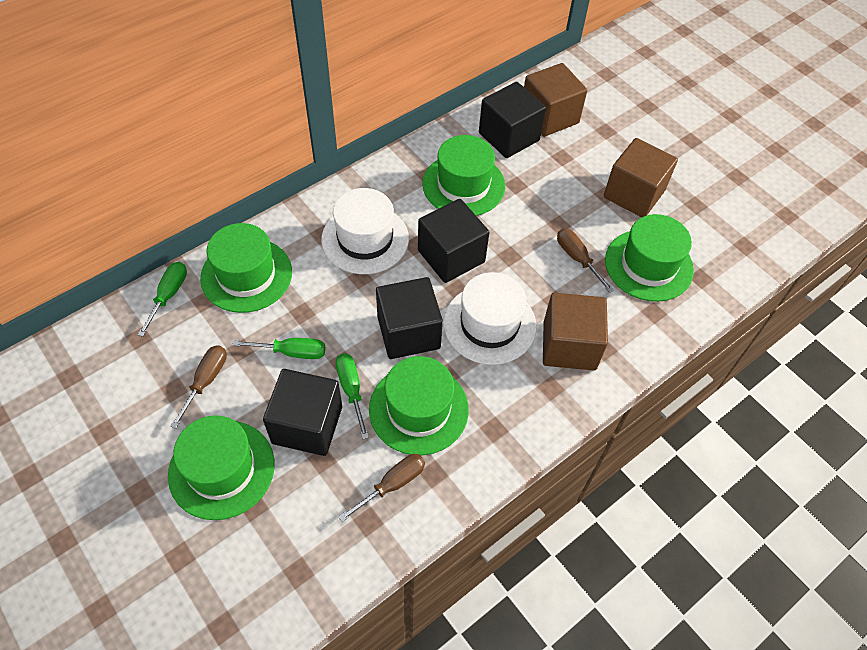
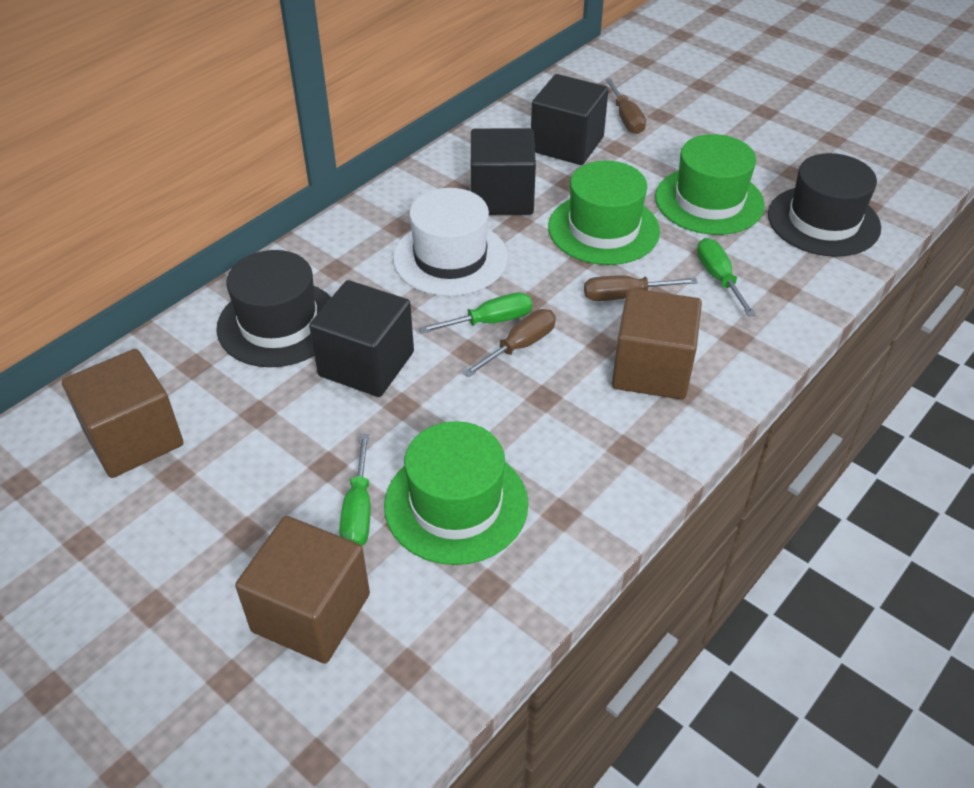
black cube: 4 -> 3
black hat: 0 -> 2
green hat: 5 -> 3
white hat: 2 -> 1

